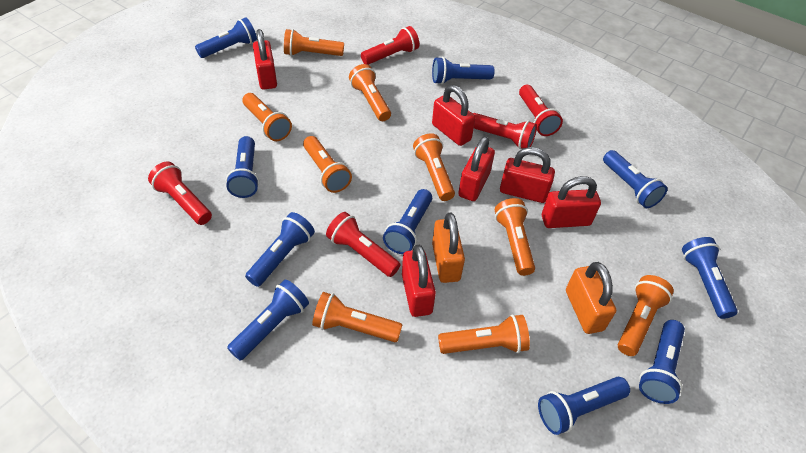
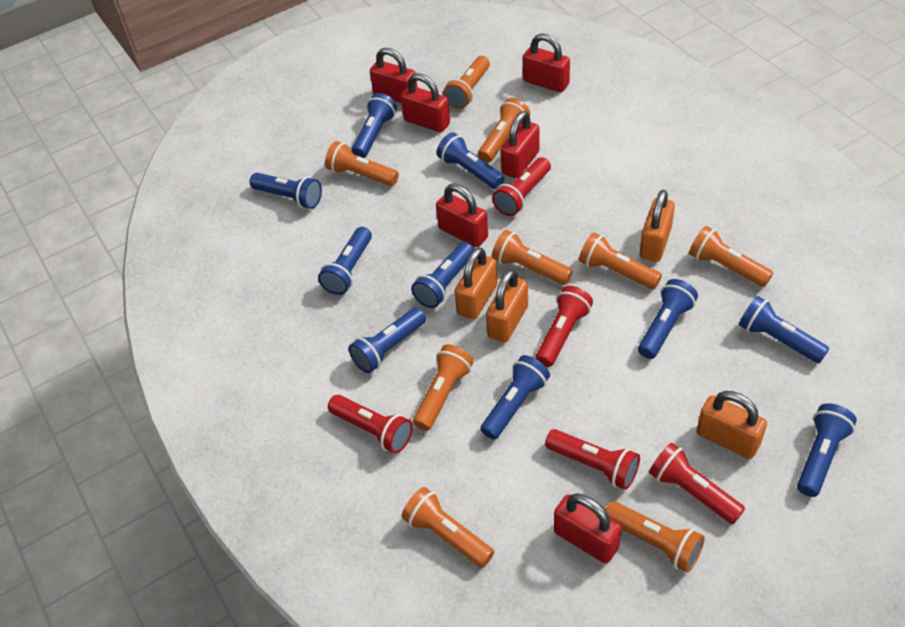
orange padlock: 2 -> 4

